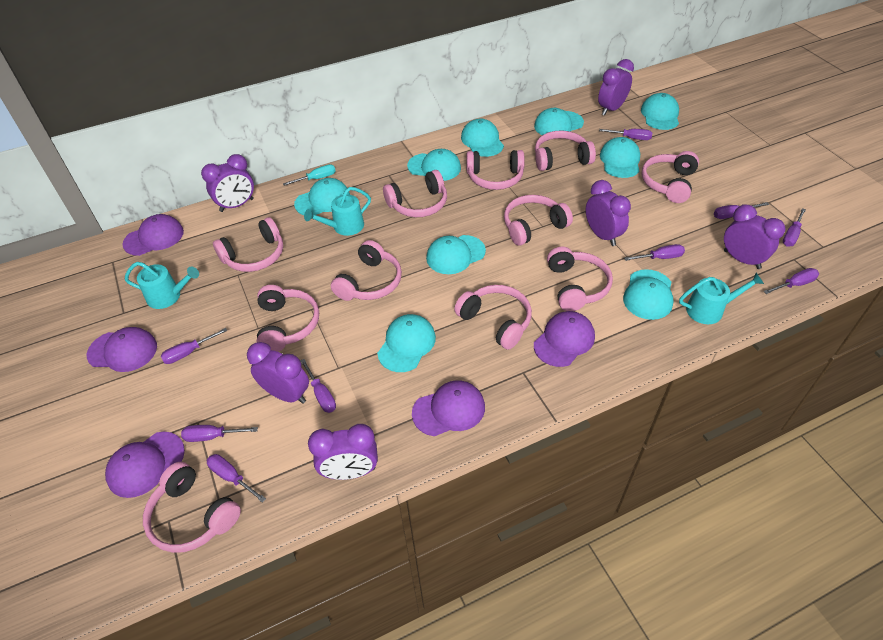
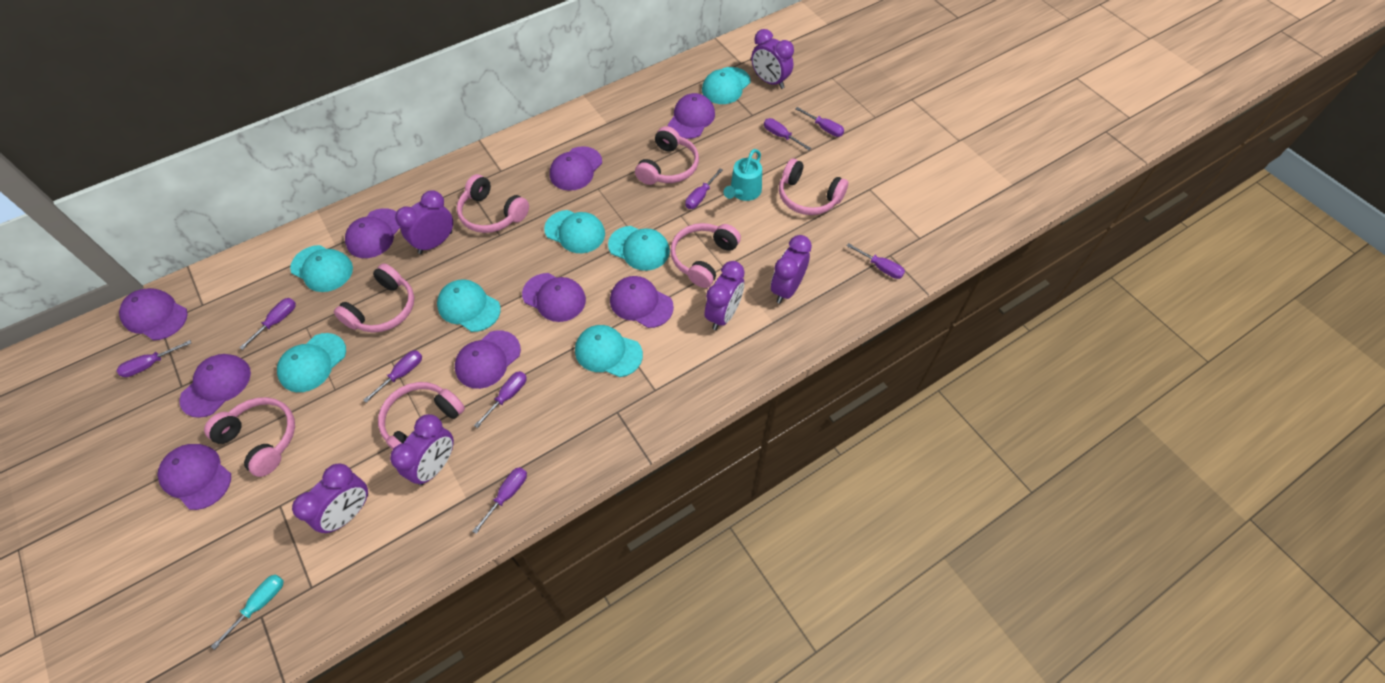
pink headphones: 11 -> 7
purple cap: 5 -> 9
turquoise cap: 9 -> 7
turquoise watering can: 3 -> 1

